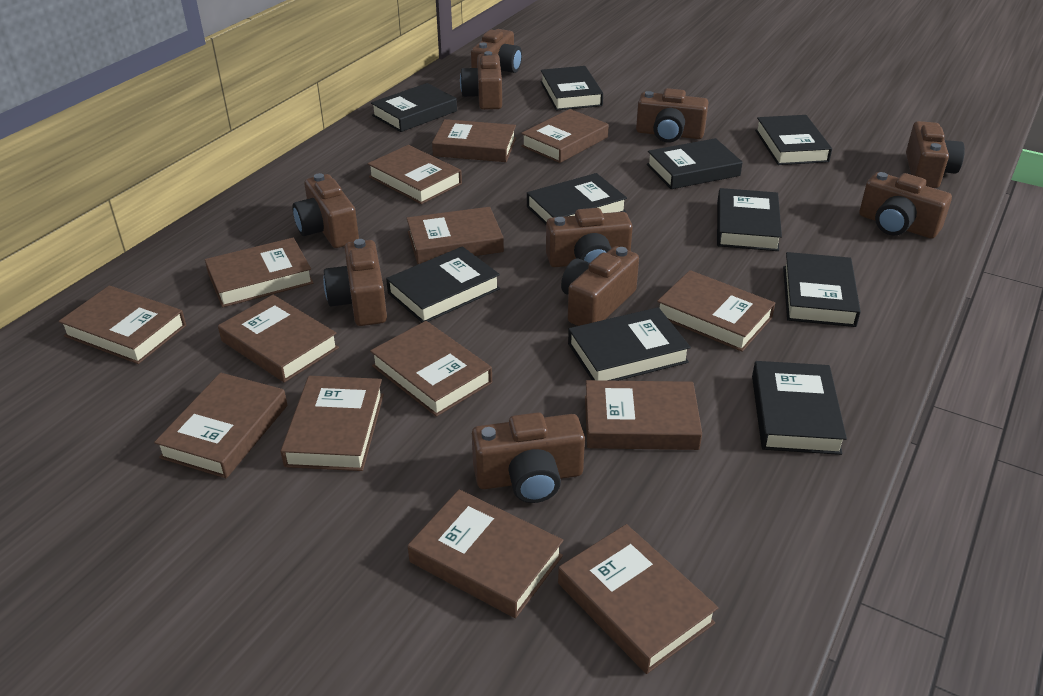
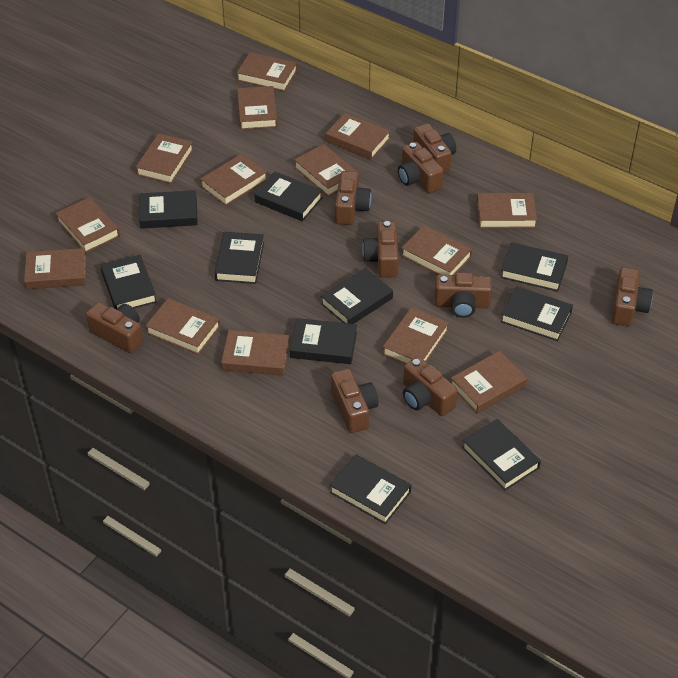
brown camera: 10 -> 9

